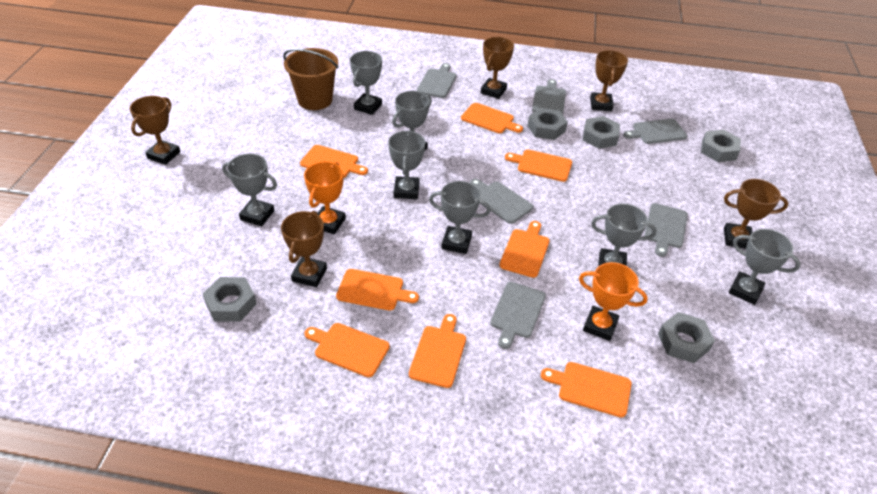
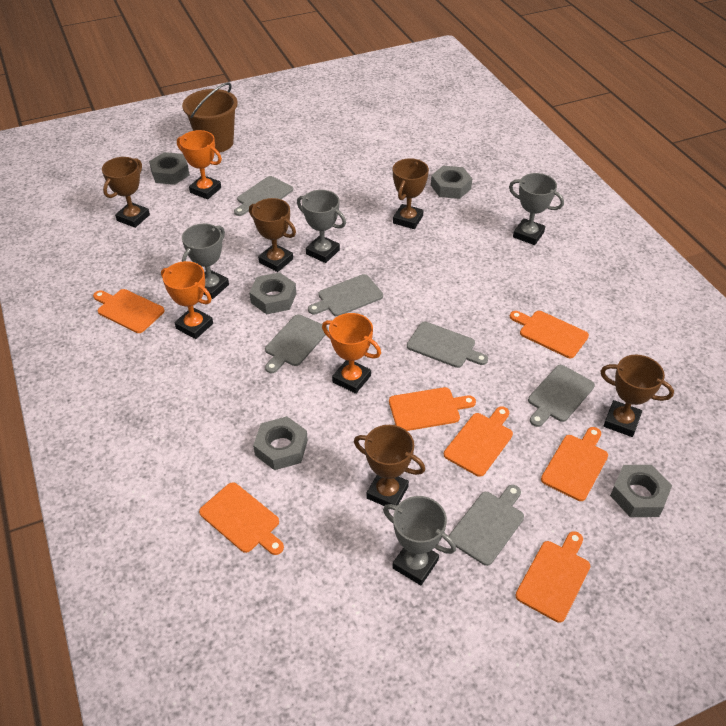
grey trophy: 7 -> 4
orange cutting board: 8 -> 7
orange trophy: 2 -> 3

